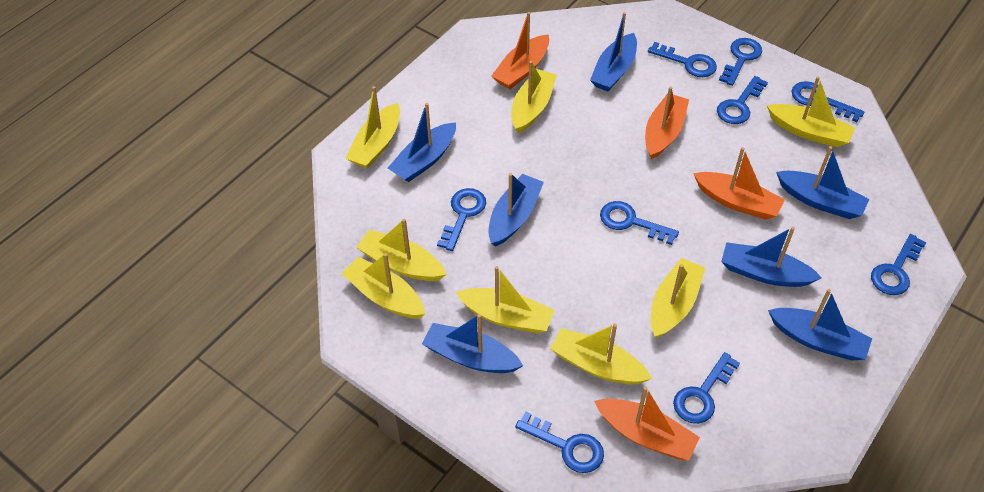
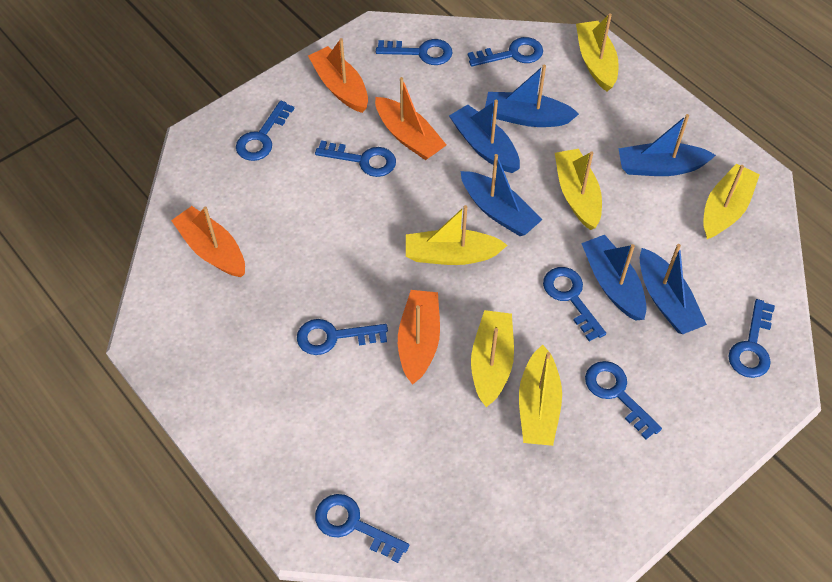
blue boat: 7 -> 6
yellow boat: 8 -> 6

